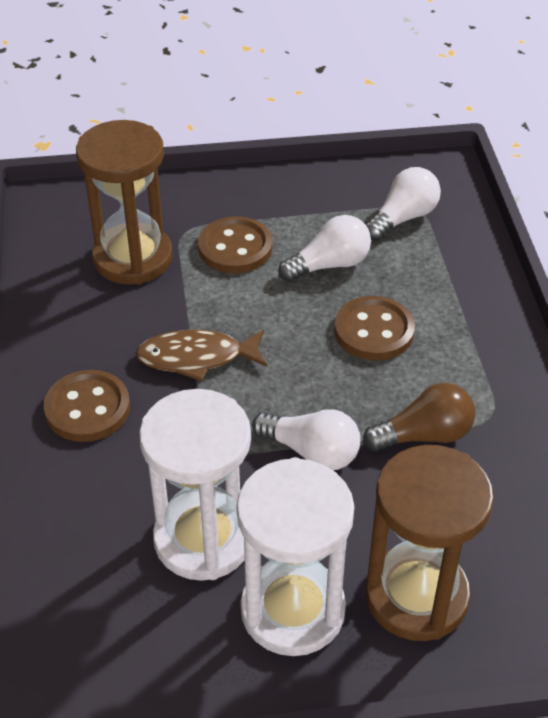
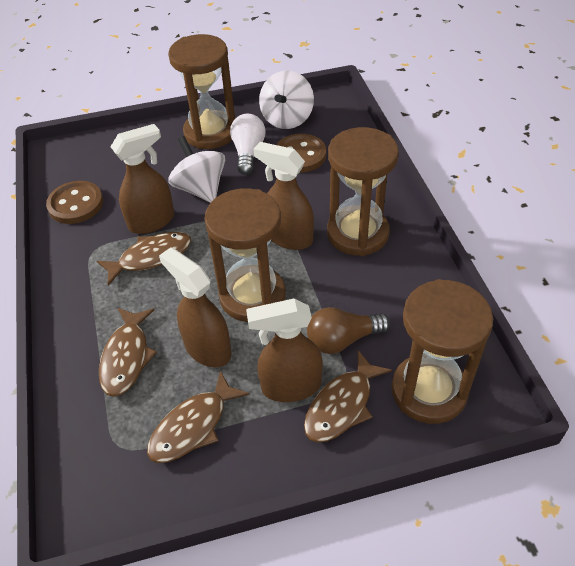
brown button: 3 -> 2
brown fish: 1 -> 4
brown hourglass: 2 -> 4
brown spray bottle: 0 -> 4
white hourglass: 2 -> 0
white light bulb: 3 -> 1
white spinning top: 0 -> 2

